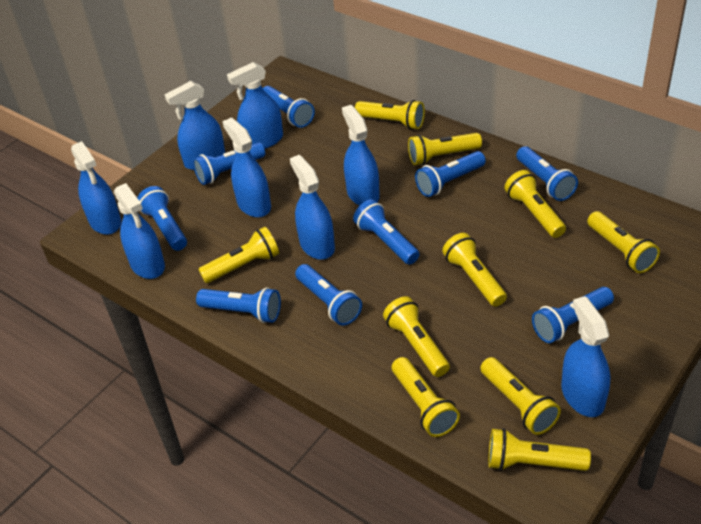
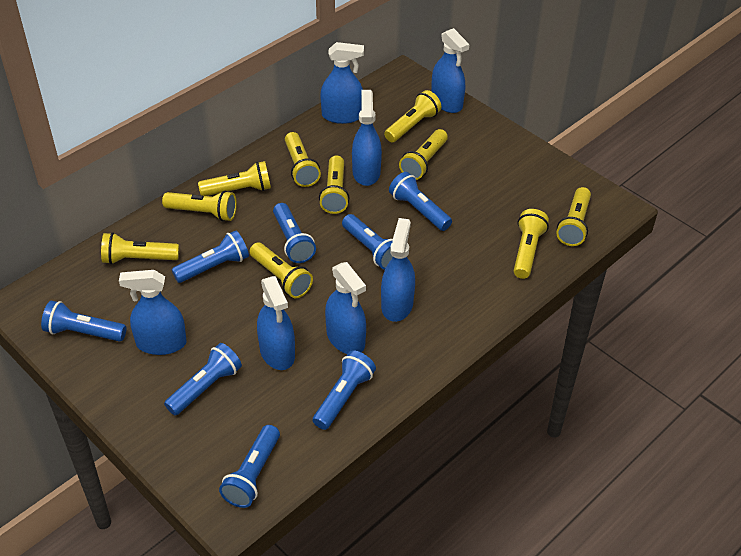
blue flashlight: 9 -> 8
blue spray bottle: 8 -> 7

